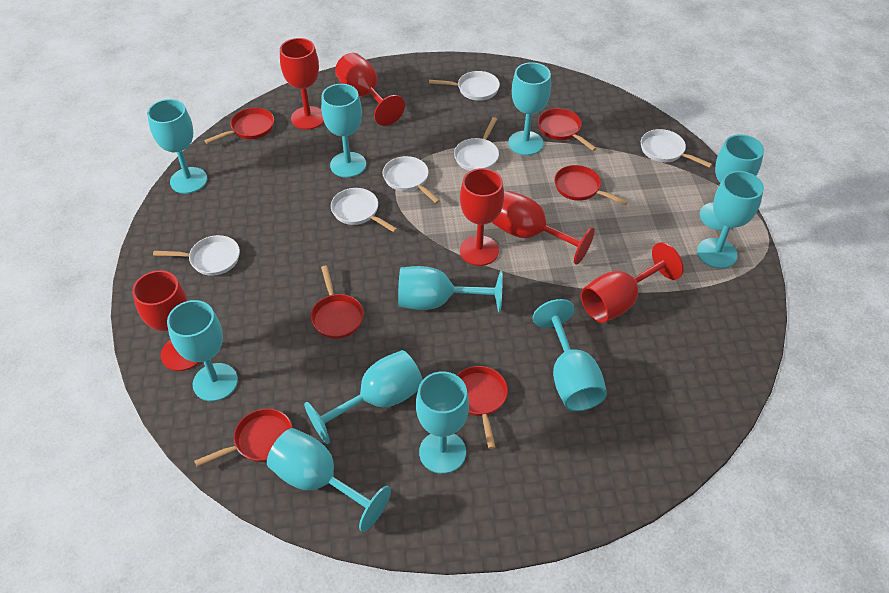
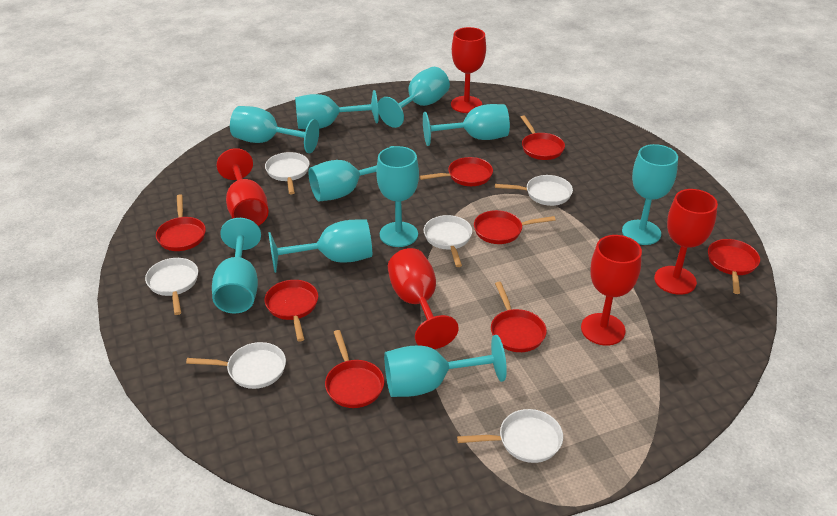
red goblet: 6 -> 5
red pan: 6 -> 8
turquoise goblet: 11 -> 10

